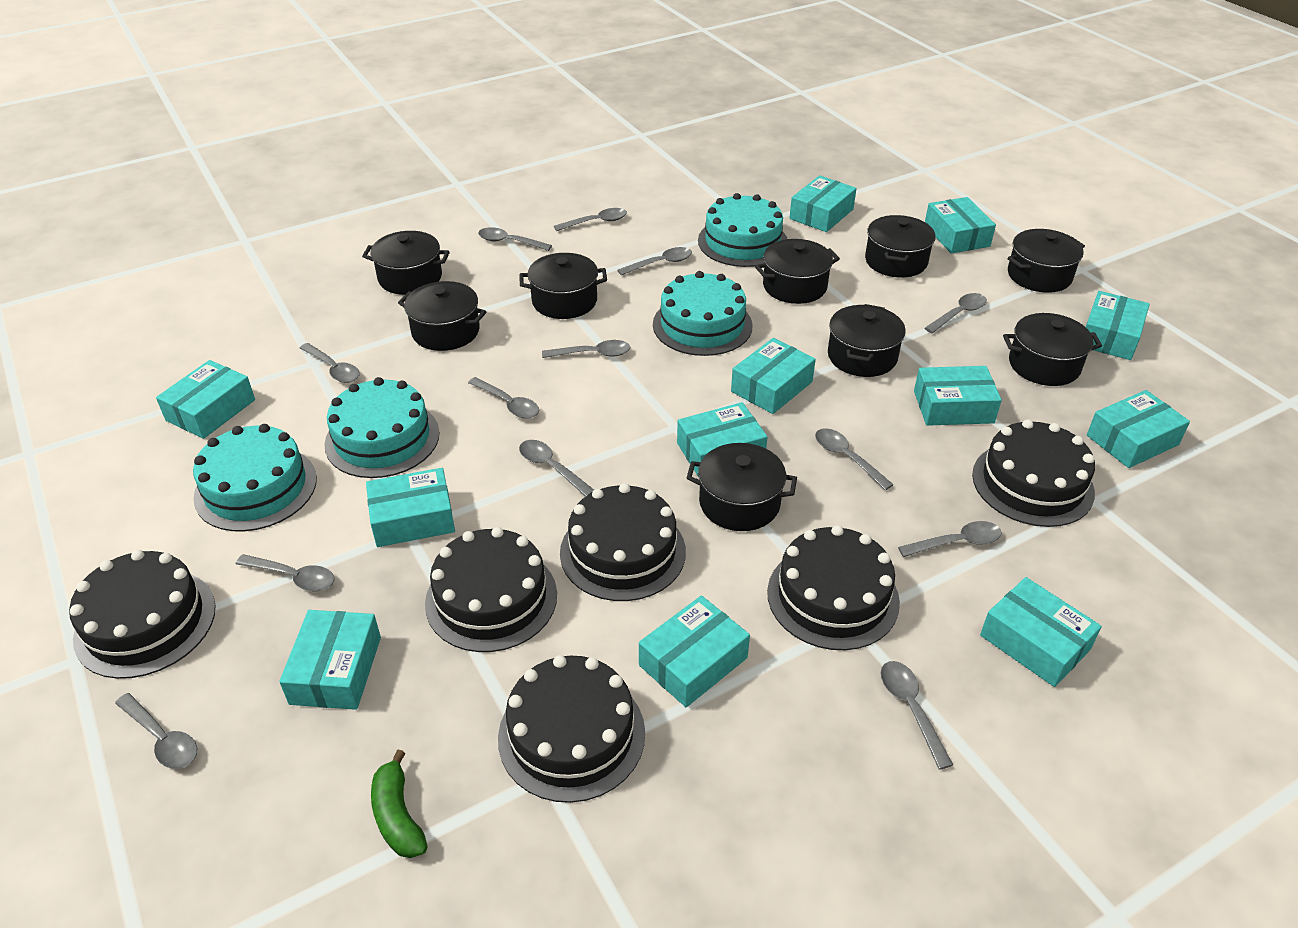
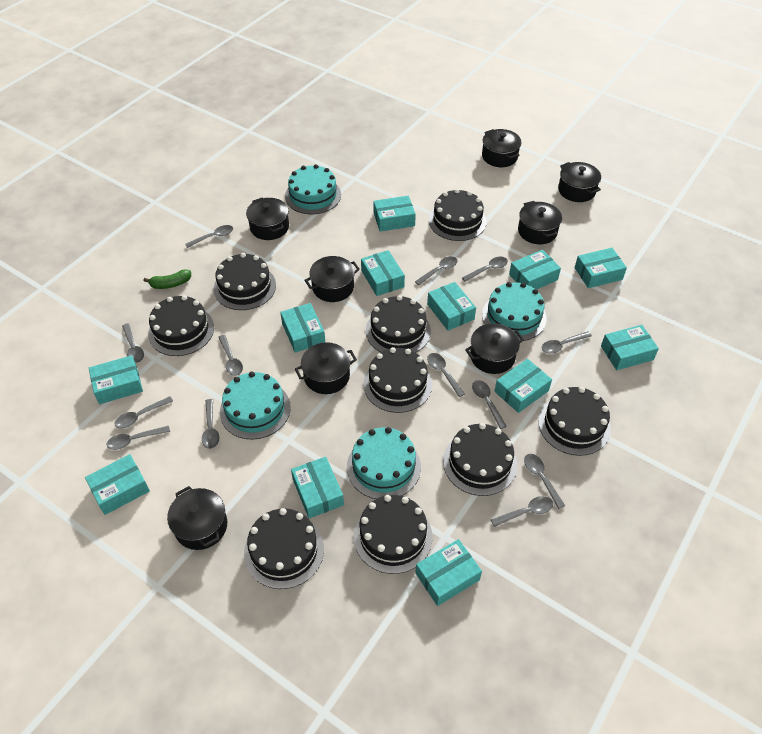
black cake: 6 -> 9
black pot: 9 -> 8

